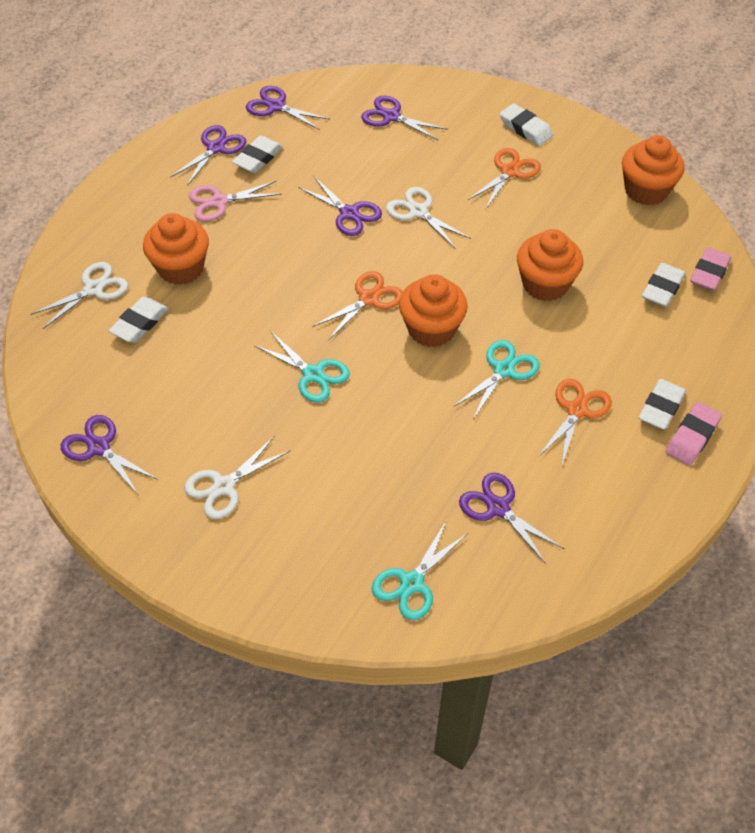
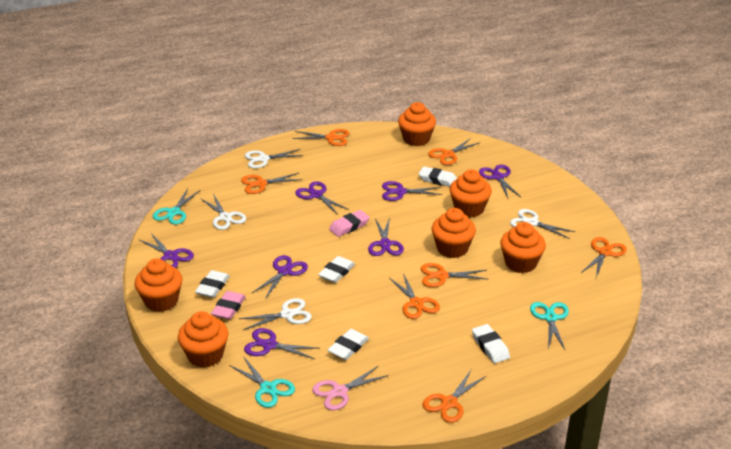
orange cupcake: 4 -> 6
orange scissors: 3 -> 7
purple scissors: 6 -> 7
white scissors: 3 -> 4

